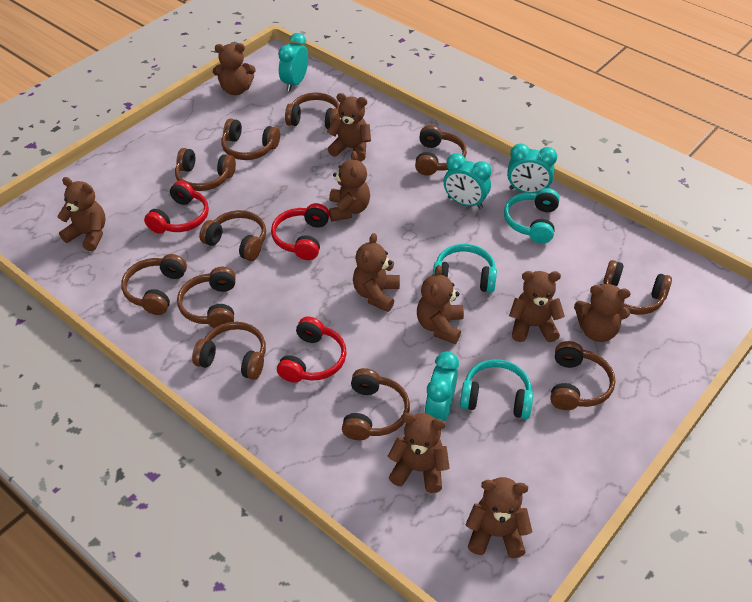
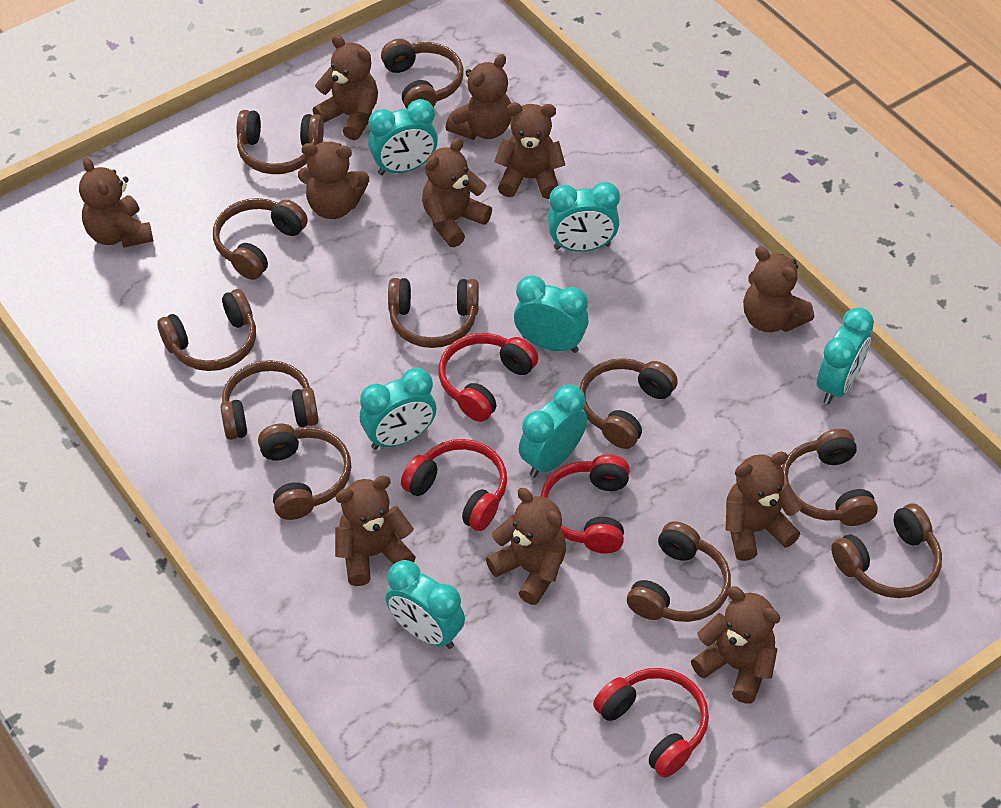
brown teddy bear: 10 -> 11
red headphones: 3 -> 4
turquoise clock: 4 -> 7
turquoise headphones: 3 -> 0

